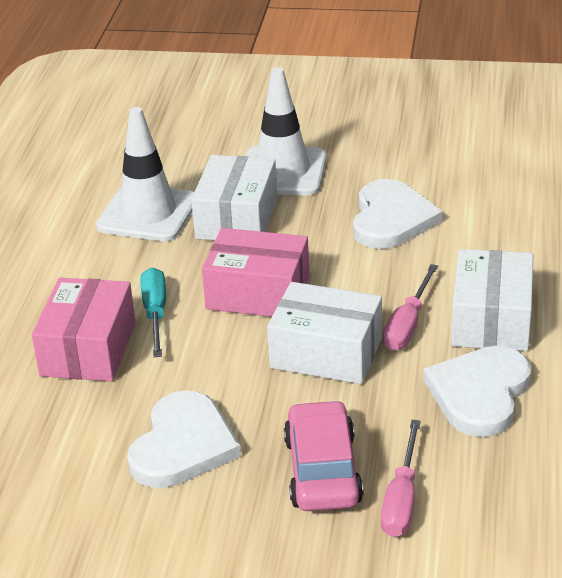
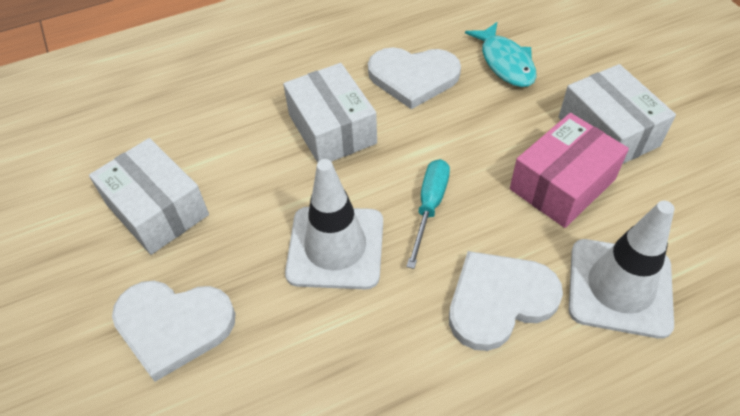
pink box: 2 -> 1
pink car: 1 -> 0
pink screwdriver: 2 -> 0
turquoise fish: 0 -> 1

